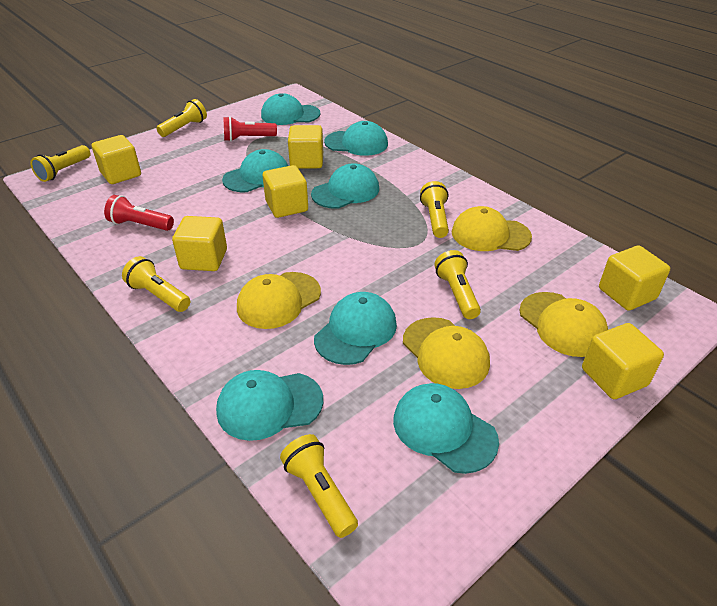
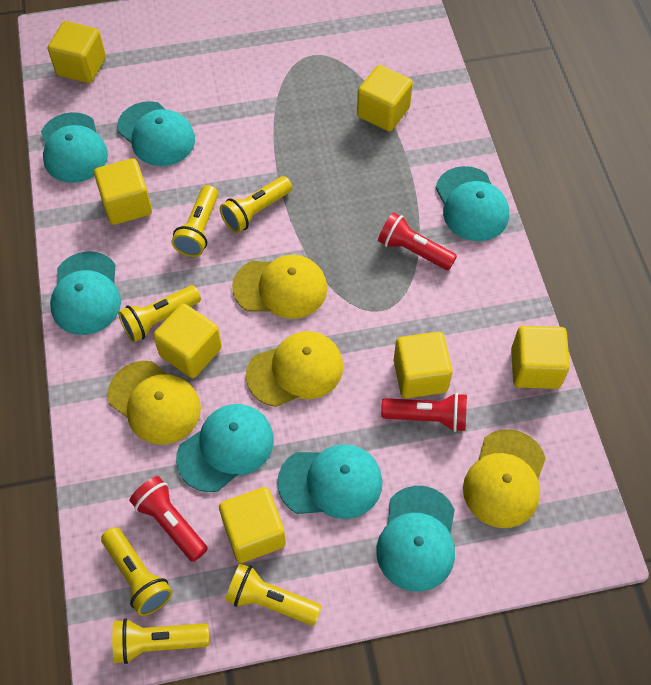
red flashlight: 2 -> 3
yellow cube: 6 -> 7

